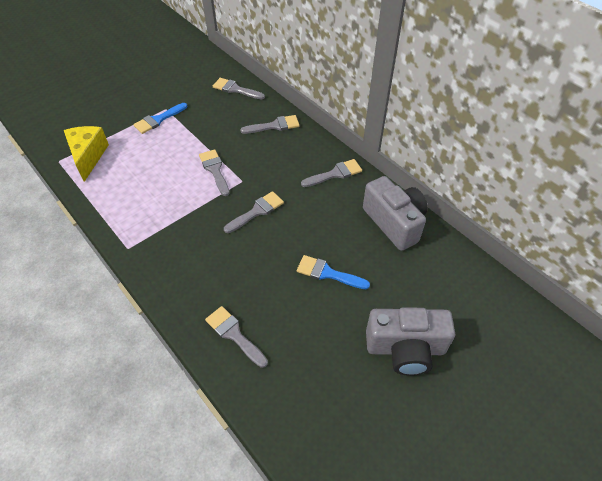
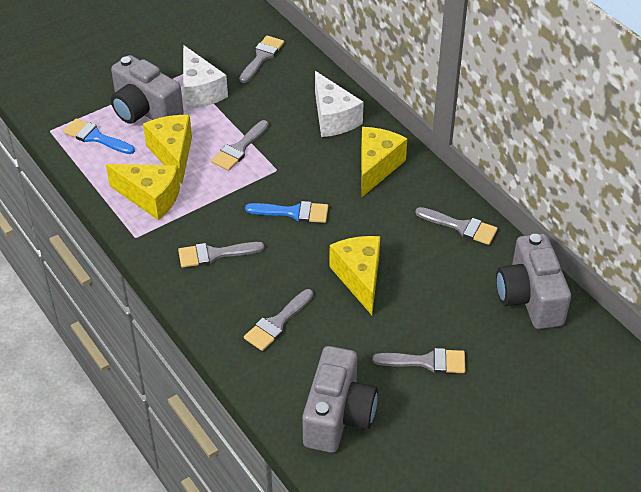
grey camera: 2 -> 3
white cheese: 0 -> 2
yellow cheese: 1 -> 4

